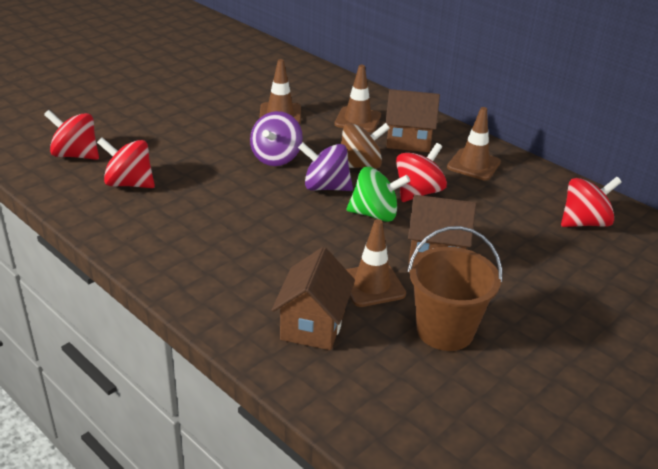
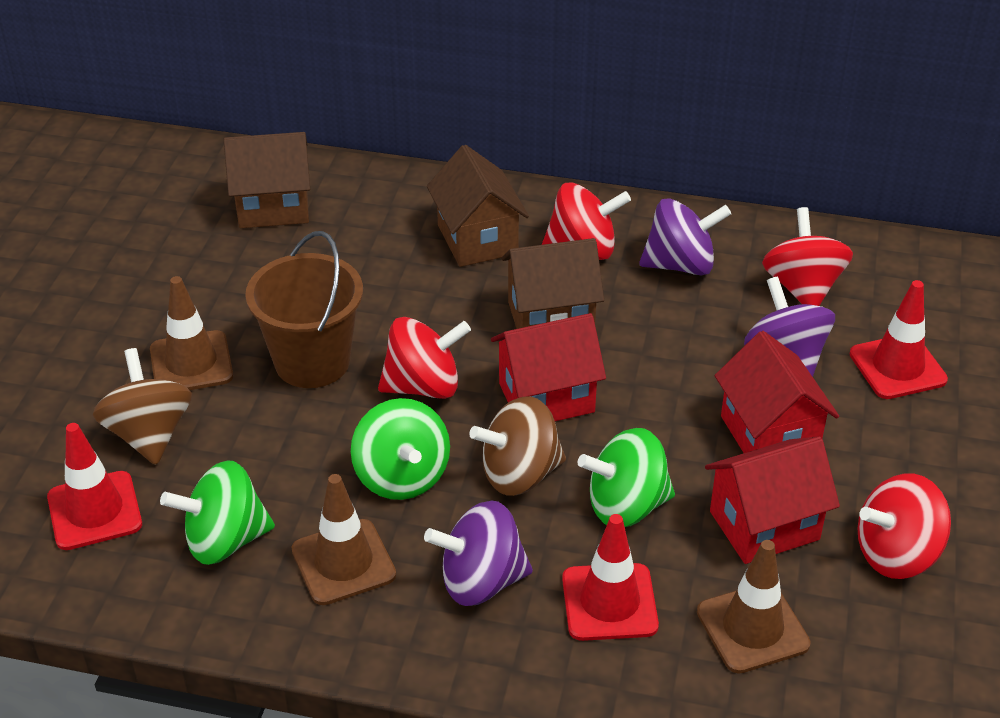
brown spinning top: 1 -> 2
brown traffic cone: 4 -> 3
green spinning top: 1 -> 3
purple spinning top: 2 -> 3
red house: 0 -> 3
red traffic cone: 0 -> 3

